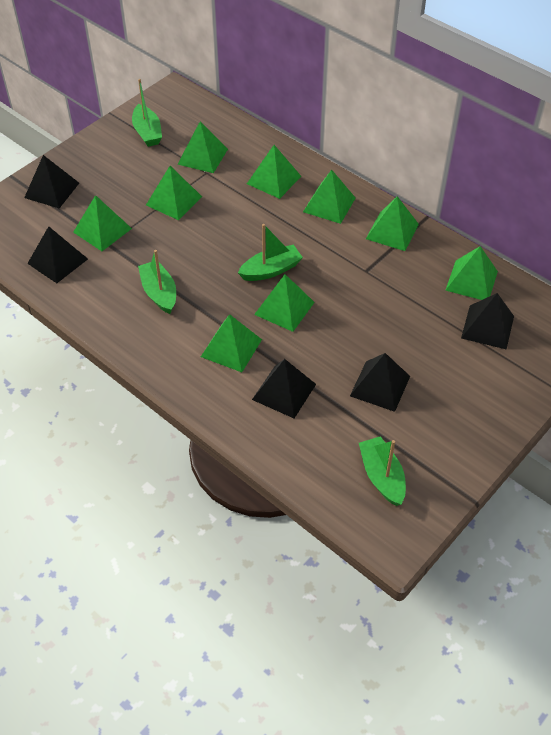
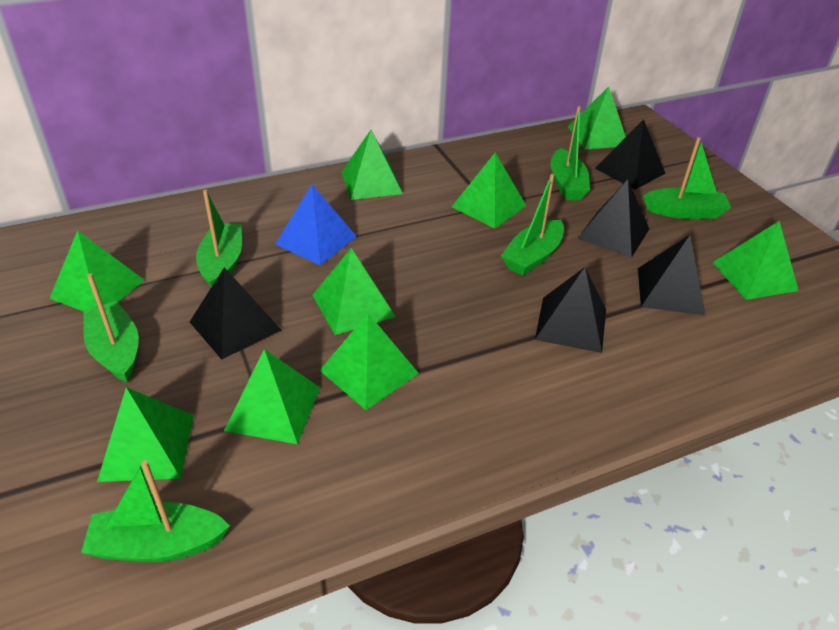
blue pyramid: 0 -> 1
green boat: 4 -> 6

